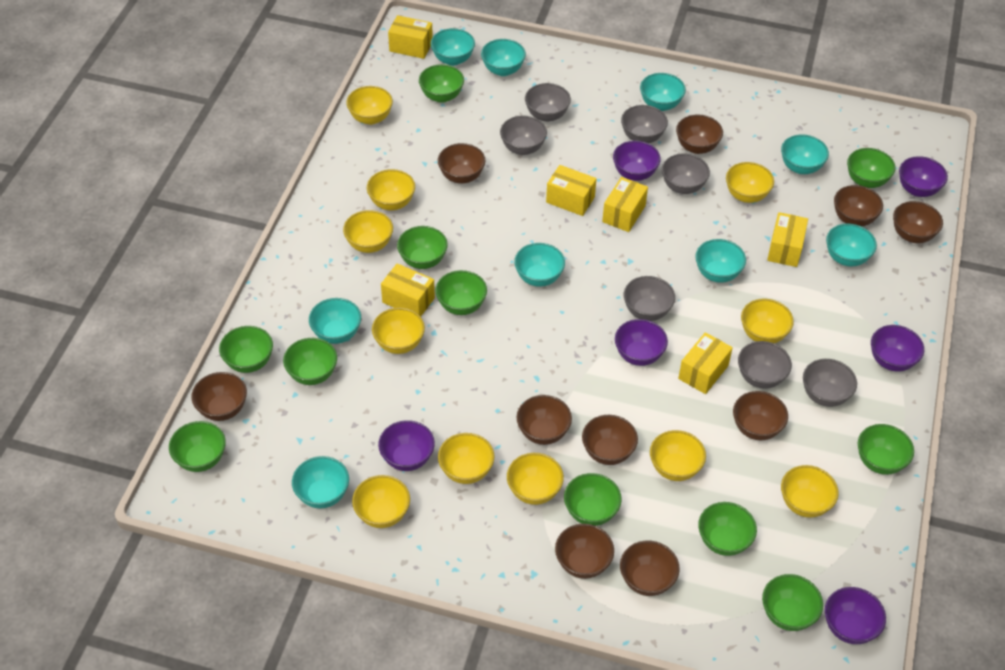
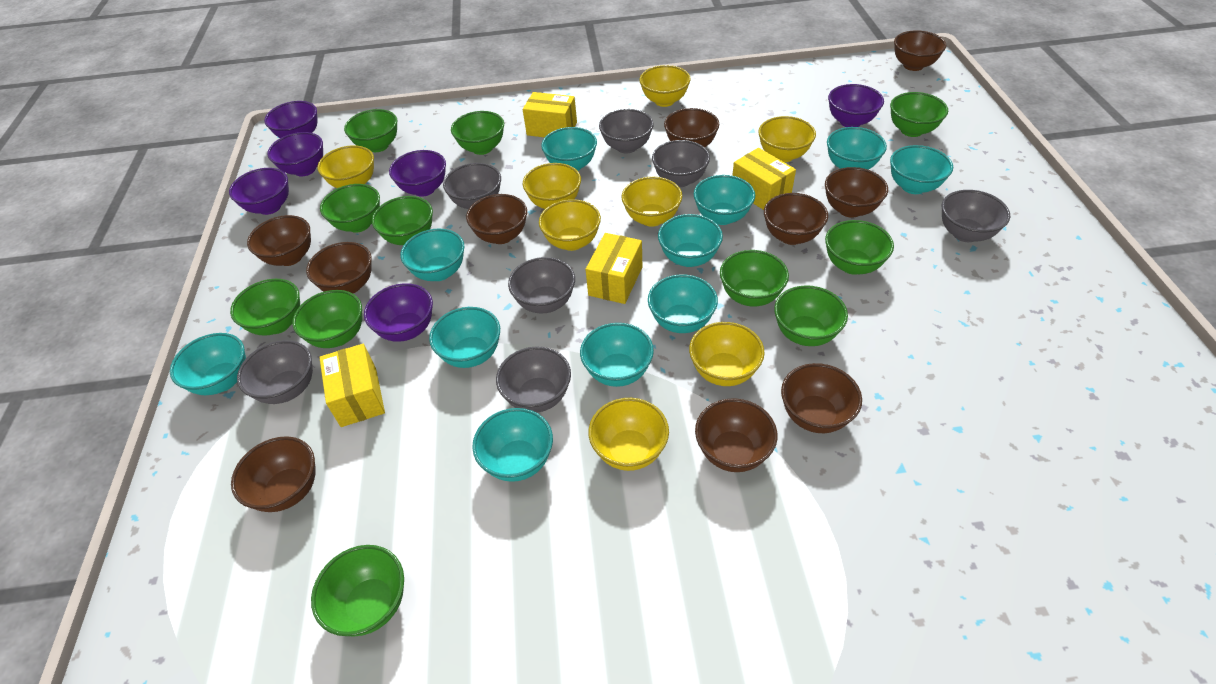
turquoise bowl: 9 -> 11
yellow bowl: 11 -> 8
yellow box: 6 -> 4

